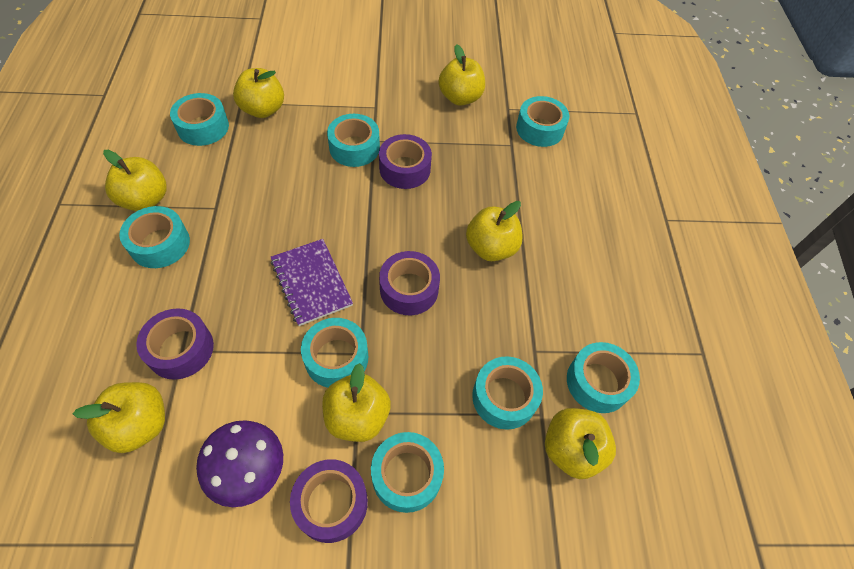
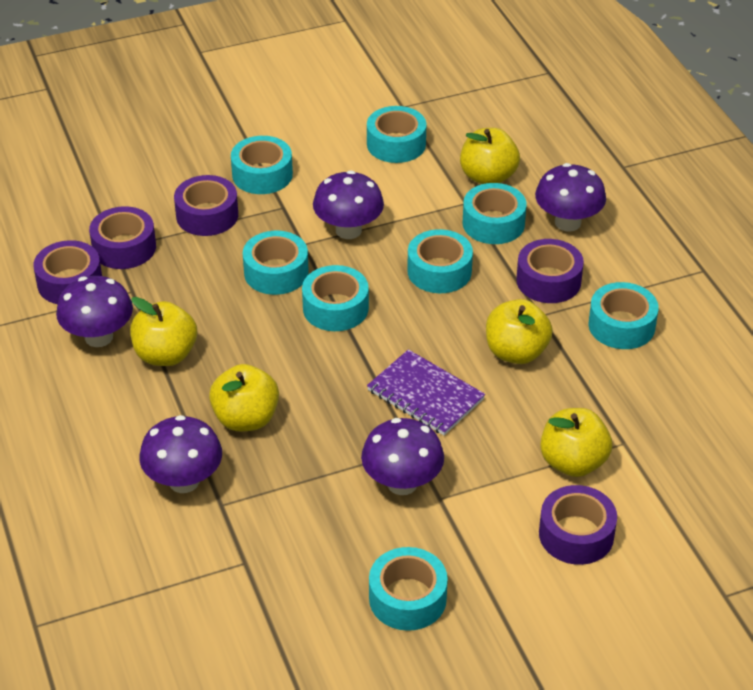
purple mushroom: 1 -> 5
purple tape: 4 -> 5
yellow apple: 7 -> 5

